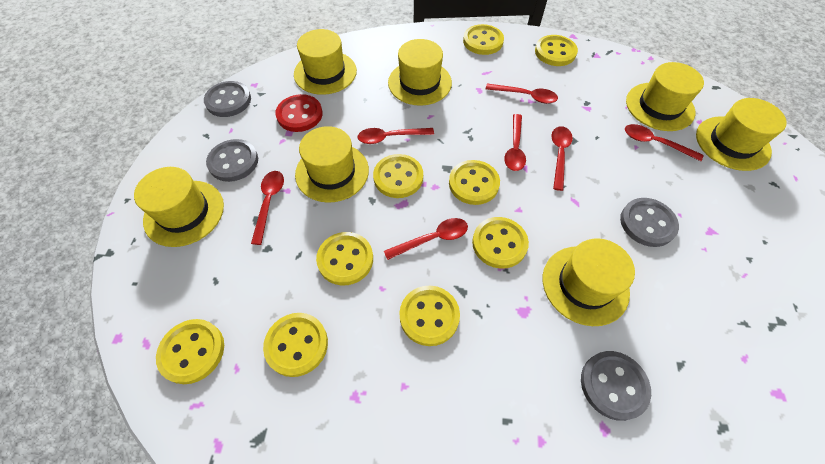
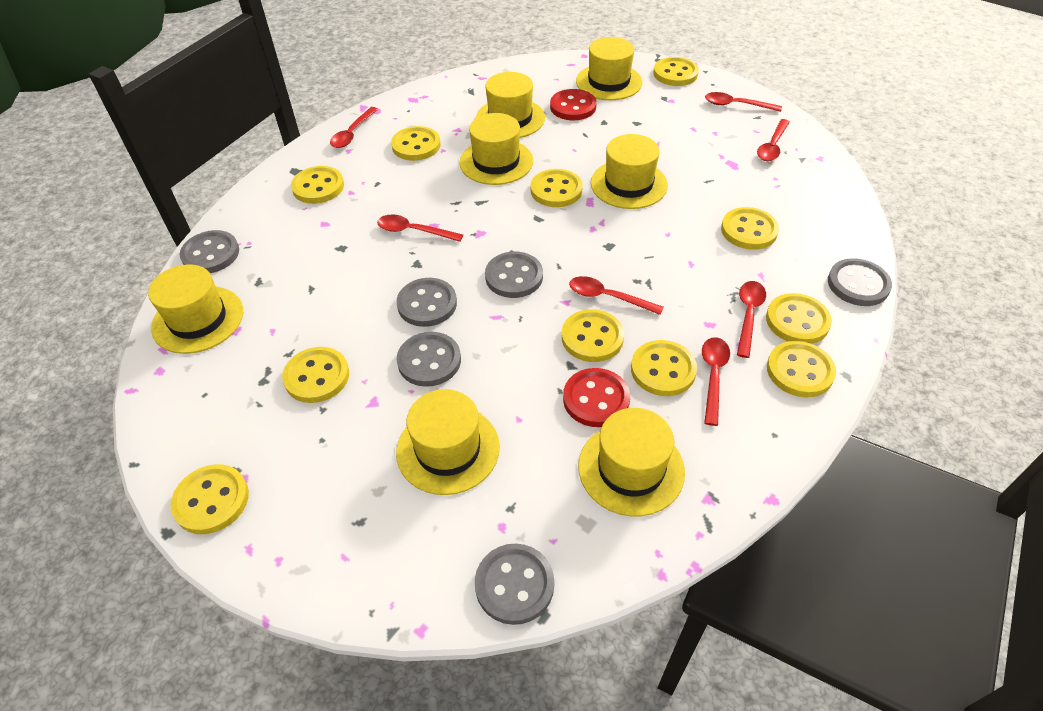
grey button: 4 -> 6
red button: 1 -> 2
yellow button: 9 -> 11

